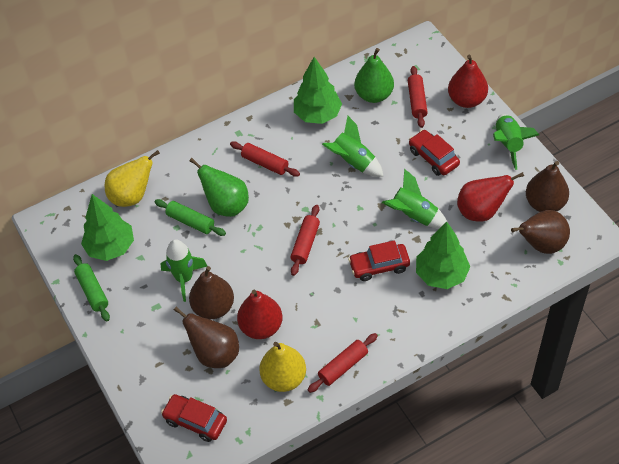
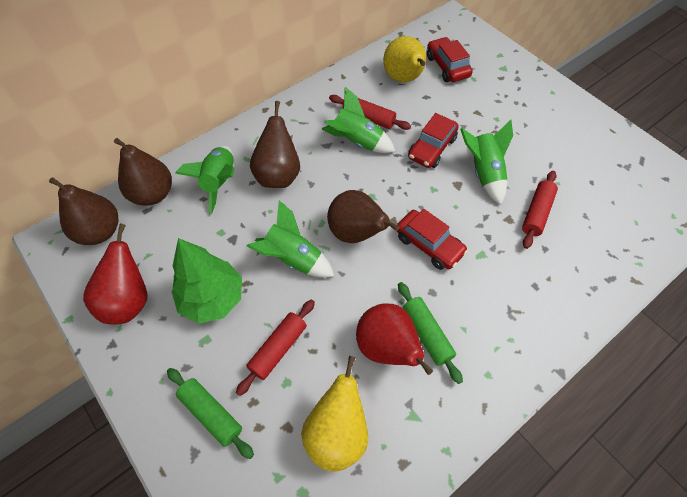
green pear: 2 -> 0
green tree: 3 -> 1
red pear: 3 -> 2
red rolling pin: 4 -> 3

